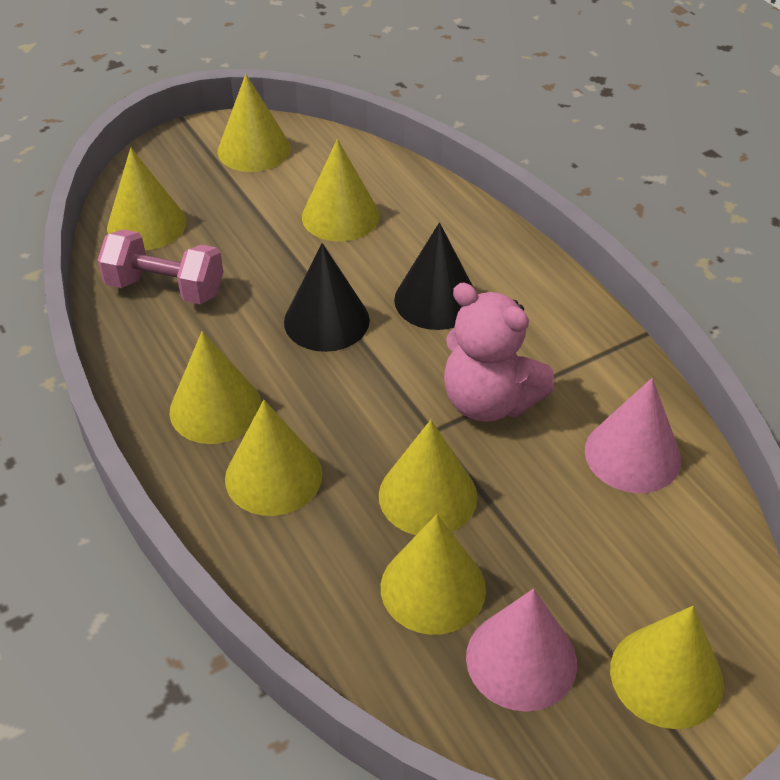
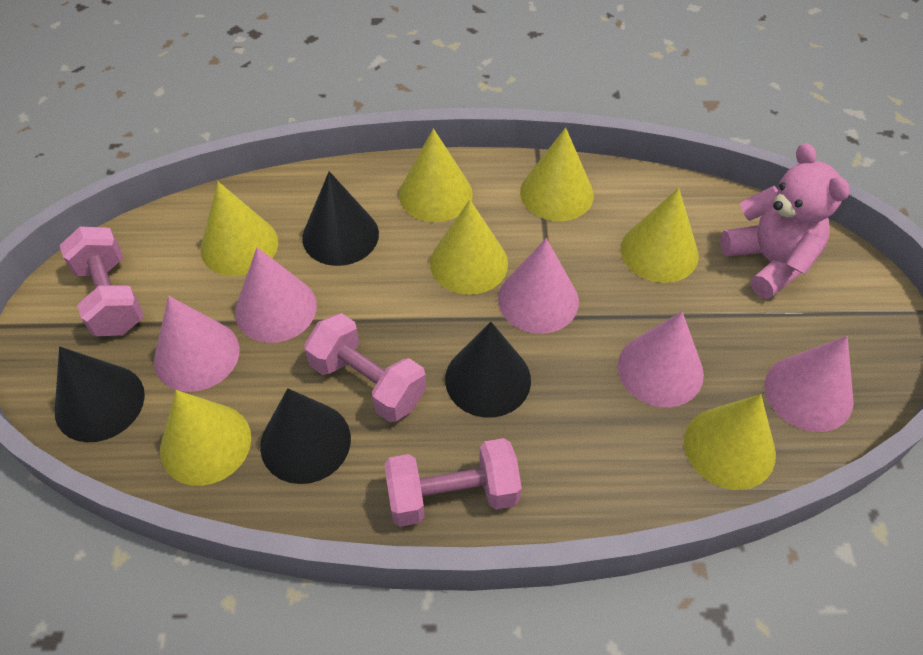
black cone: 2 -> 4
pink cone: 2 -> 5
pink dumbbell: 1 -> 3
yellow cone: 8 -> 7

